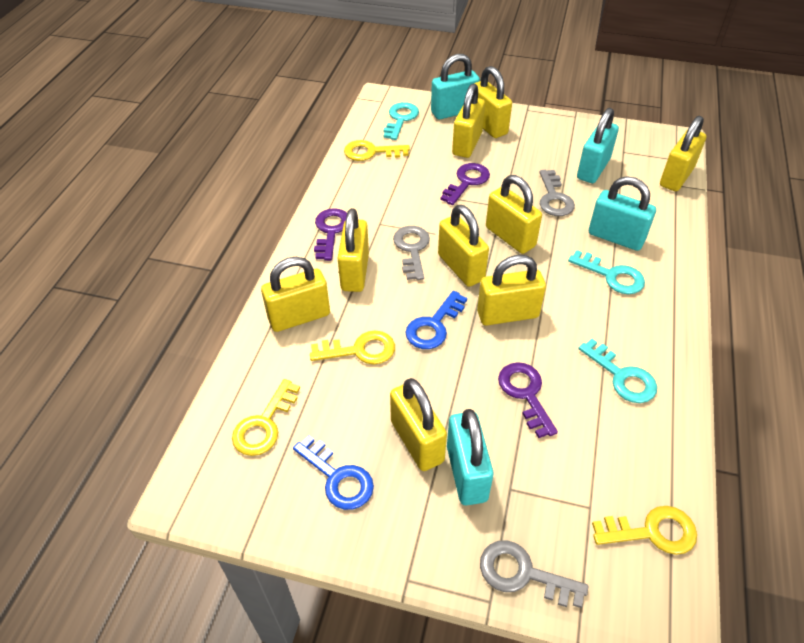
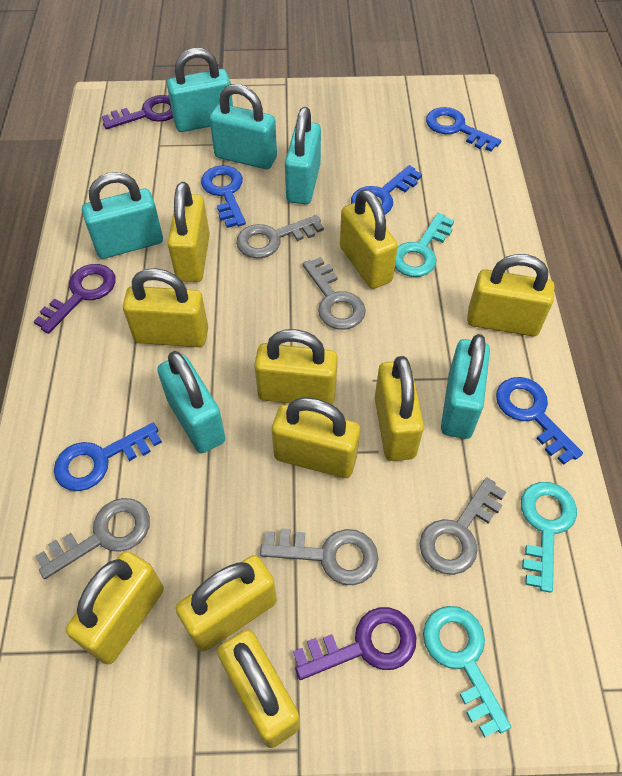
blue key: 2 -> 5
grey key: 3 -> 5
turquoise padlock: 4 -> 6
yellow key: 4 -> 0
yellow padlock: 9 -> 10

